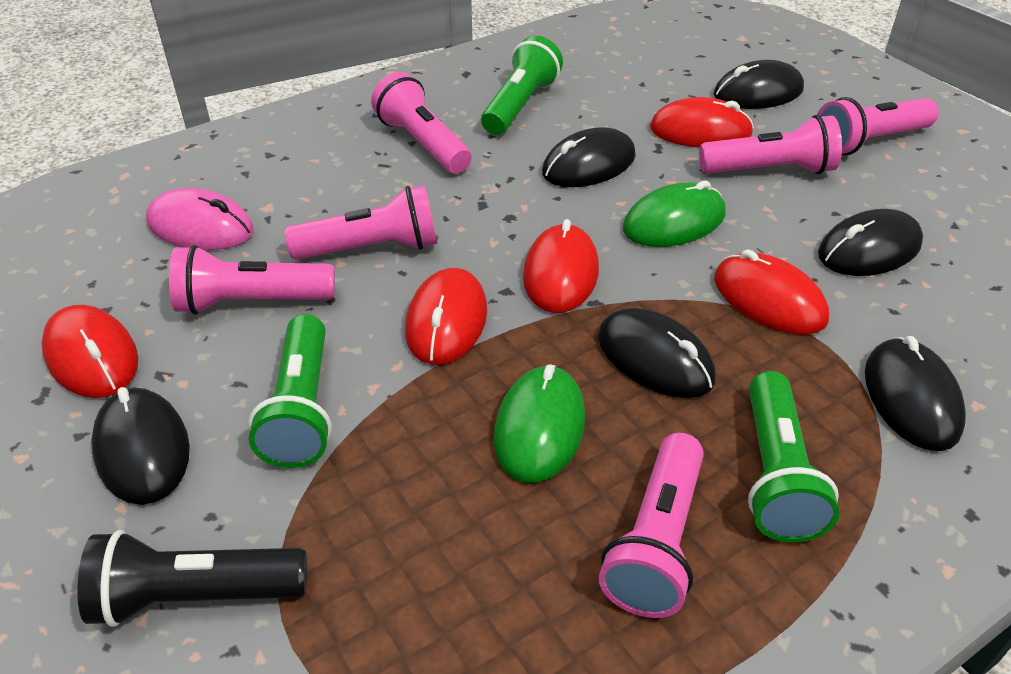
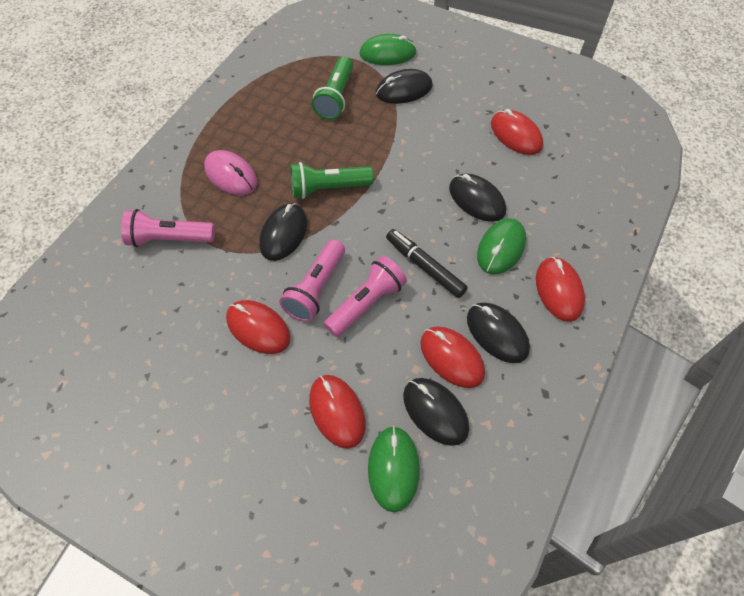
black flashlight: 1 -> 0
black marker: 0 -> 1
black mouse: 6 -> 5
green flashlight: 3 -> 2
green mouse: 2 -> 3
pink flashlight: 6 -> 3

